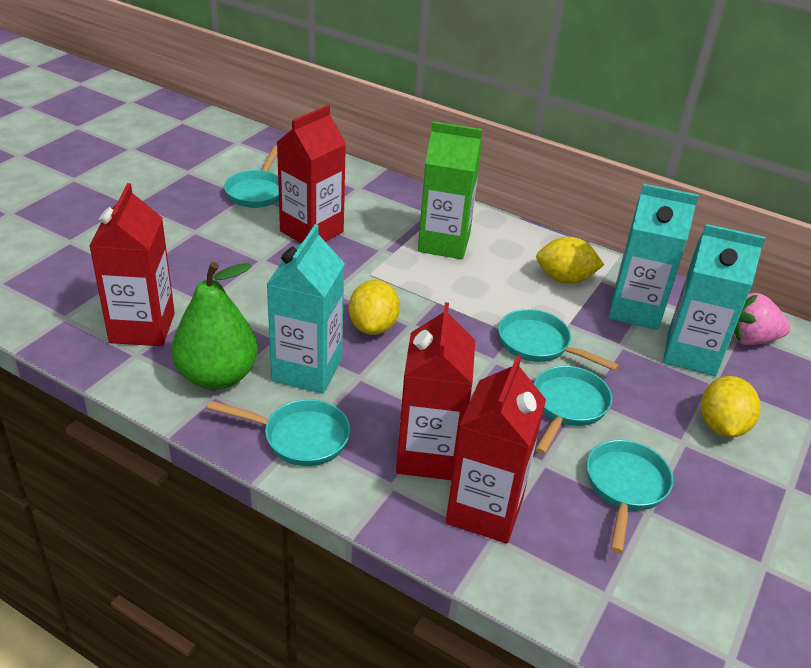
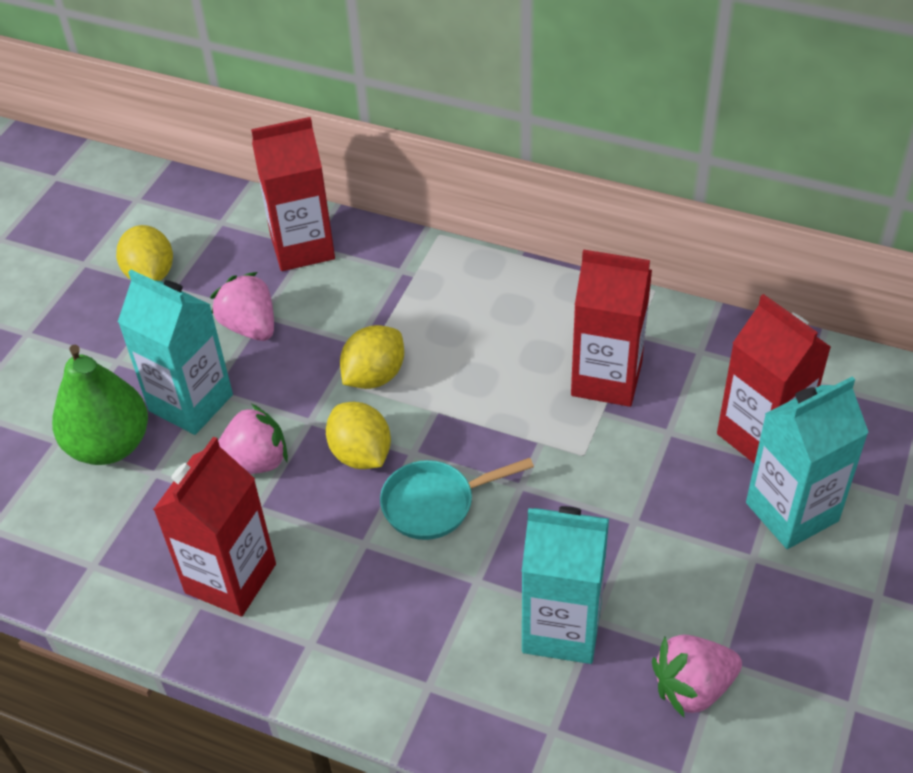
green carton: 1 -> 0
pink strawberry: 1 -> 3
turquoise pan: 5 -> 1

